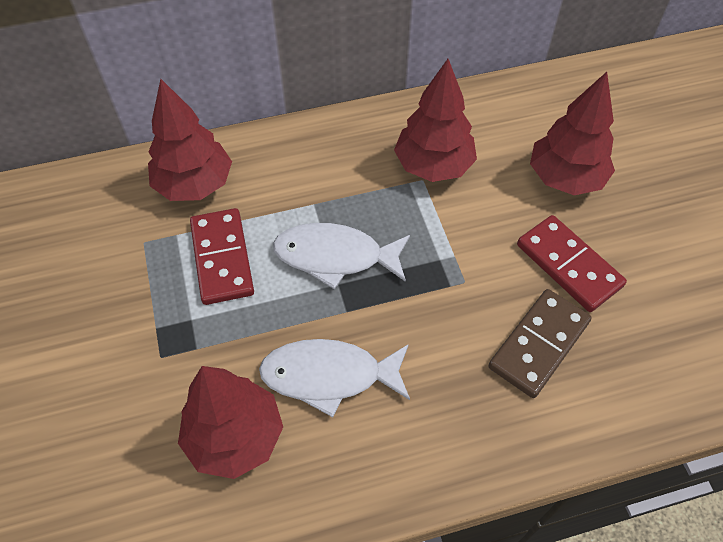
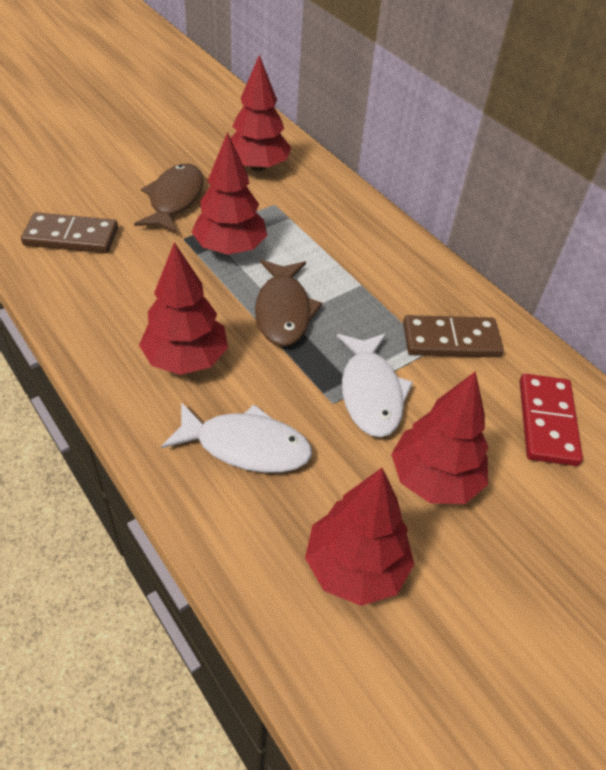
brown domino: 1 -> 2
brown fish: 0 -> 2
red domino: 2 -> 1
red tree: 4 -> 5

